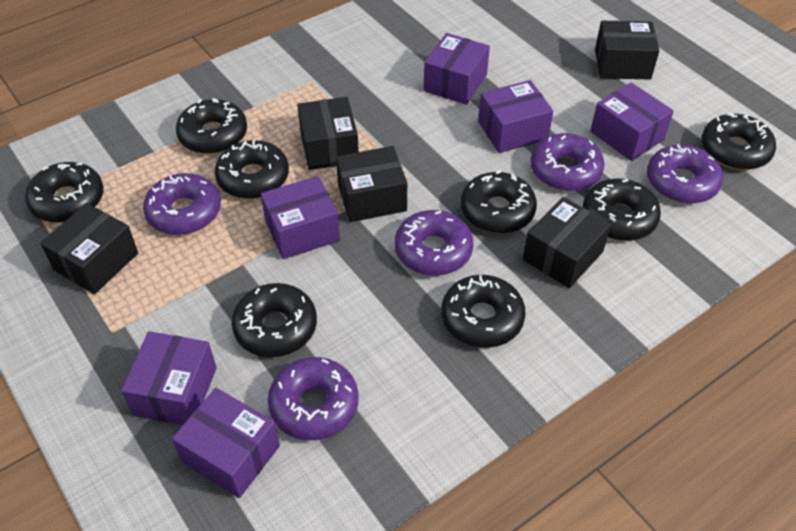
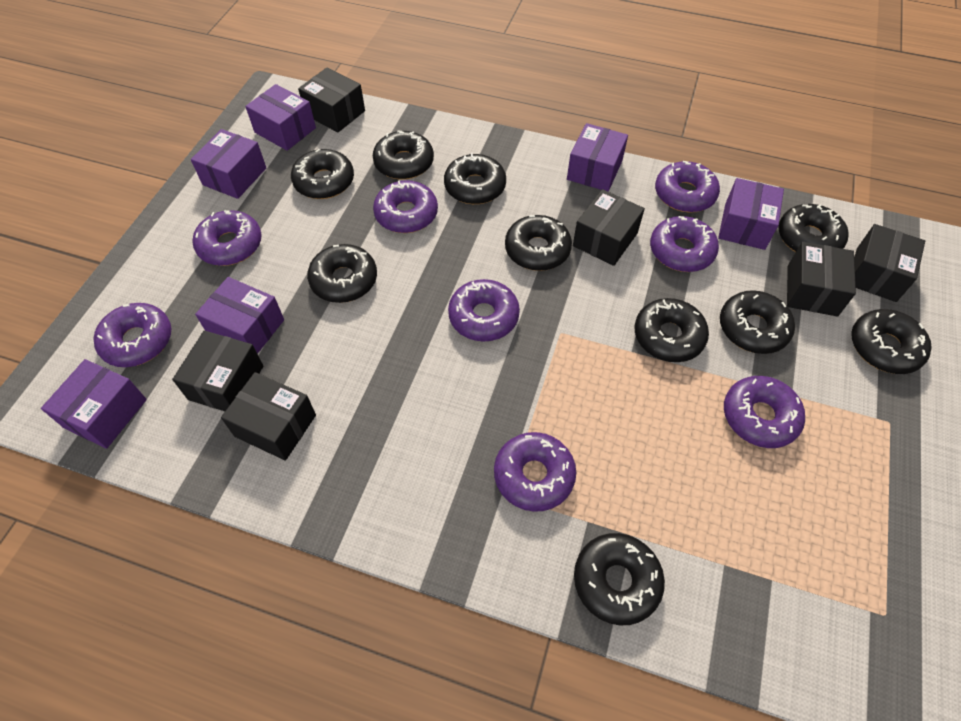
black box: 5 -> 6
black donut: 8 -> 10
purple donut: 5 -> 8

